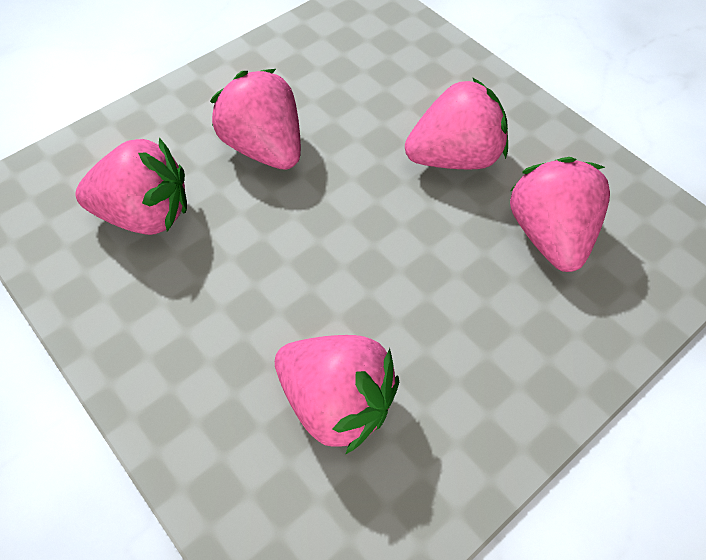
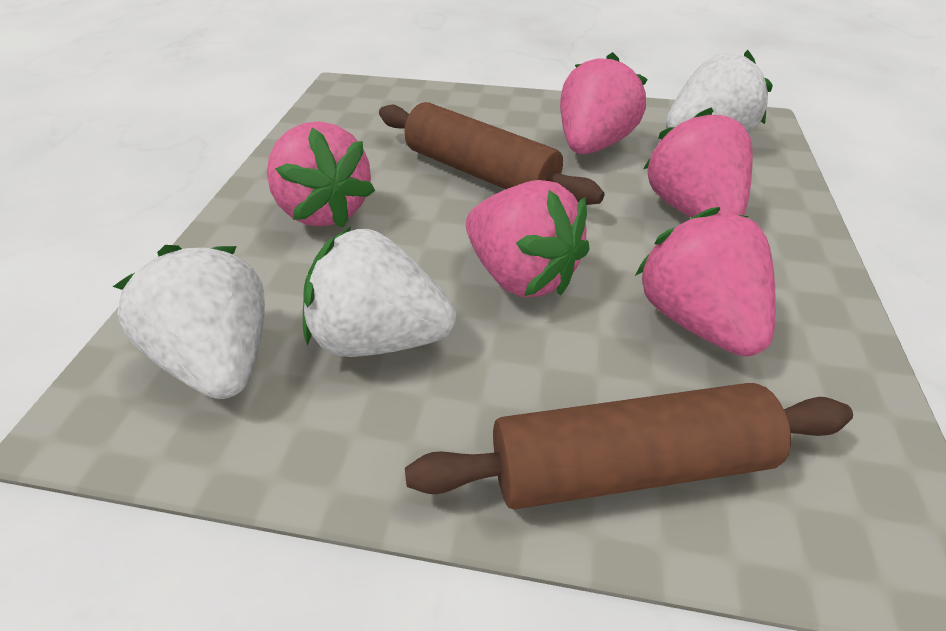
brown rolling pin: 0 -> 2
white strawberry: 0 -> 3

